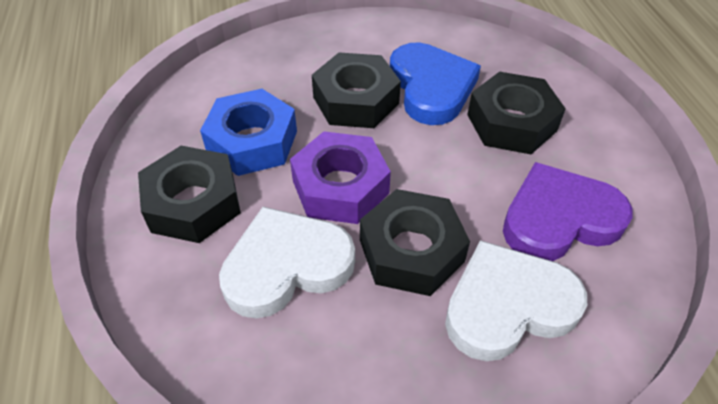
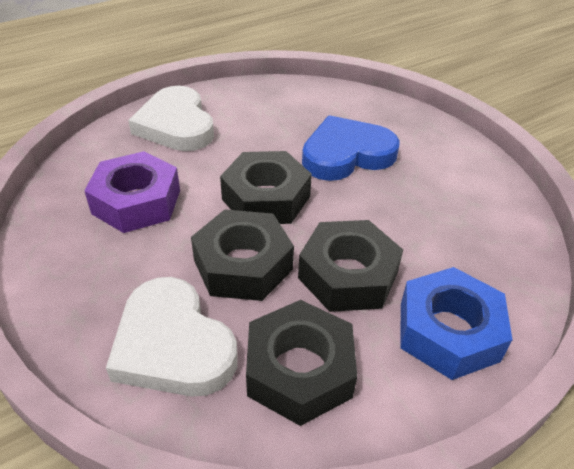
purple heart: 1 -> 0

